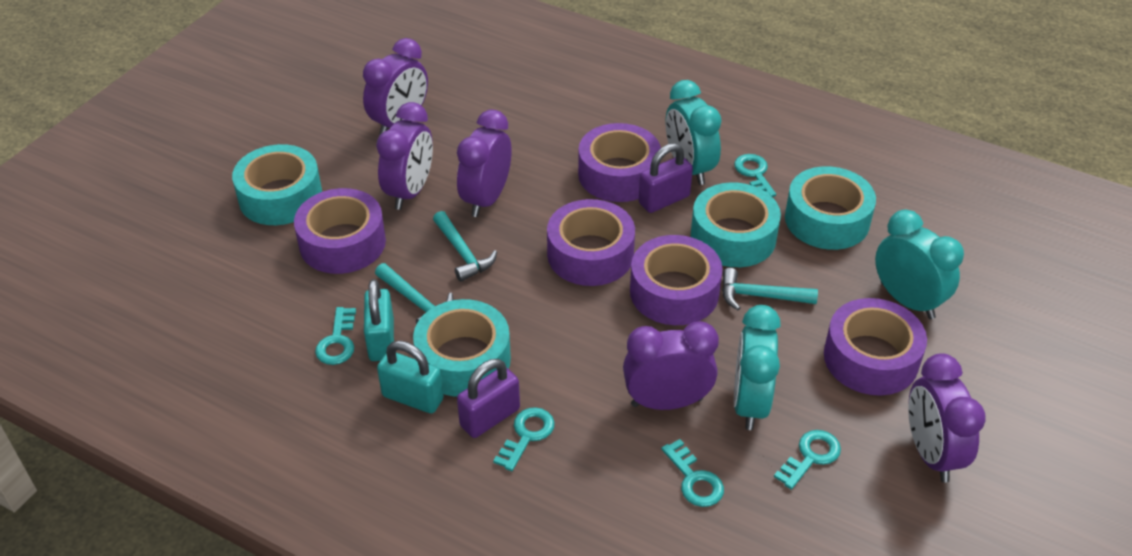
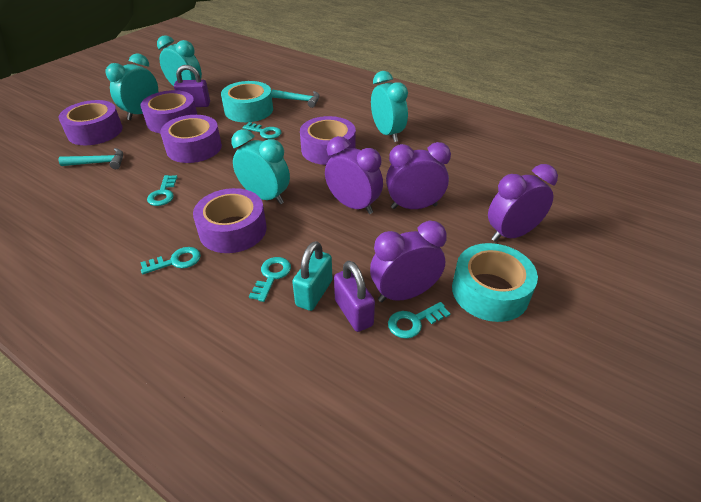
purple clock: 5 -> 4
turquoise clock: 3 -> 4
turquoise hammer: 3 -> 2
turquoise padlock: 2 -> 1
turquoise tape: 4 -> 2

